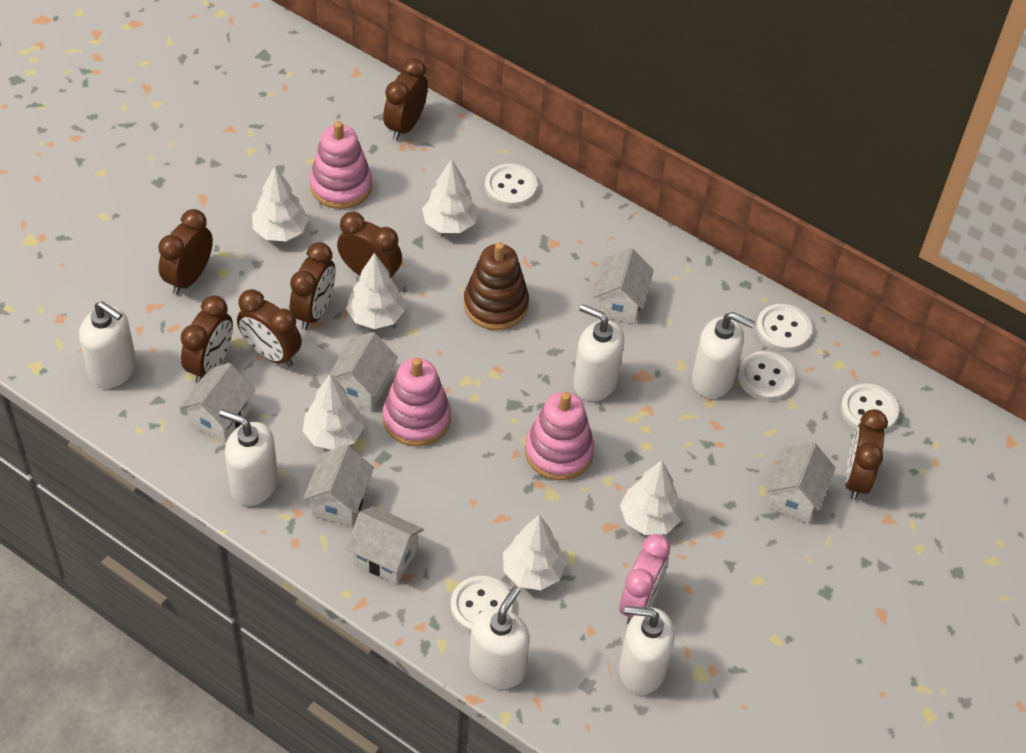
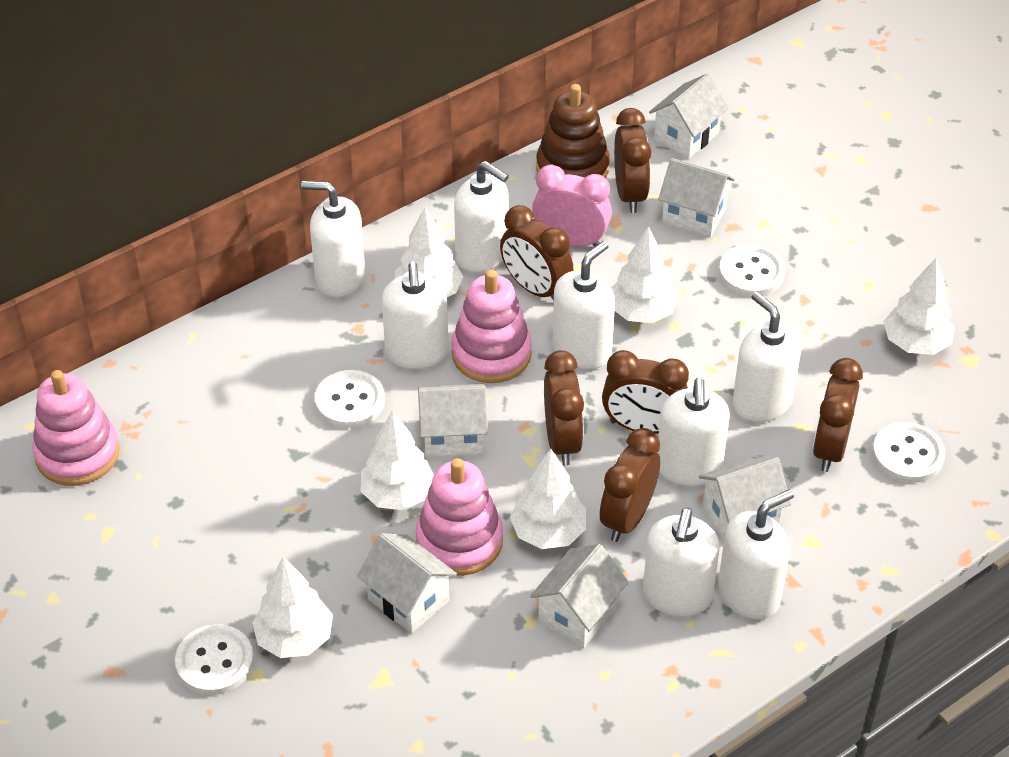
brown clock: 7 -> 6
white button: 5 -> 4
white soap dispenser: 6 -> 8

